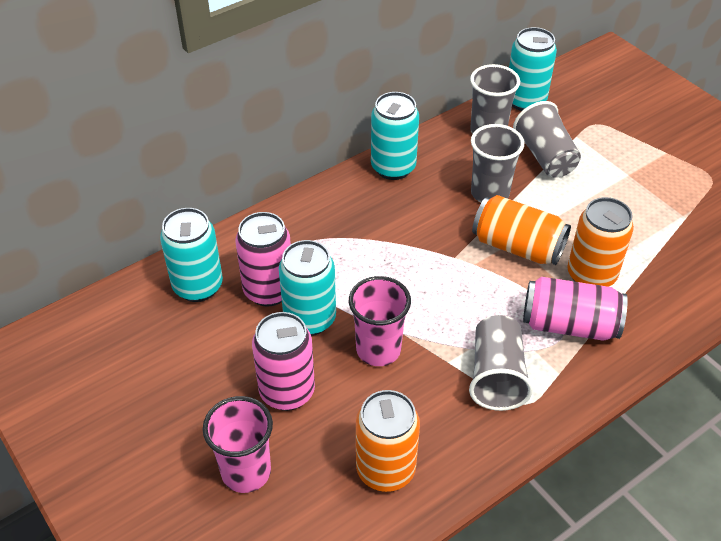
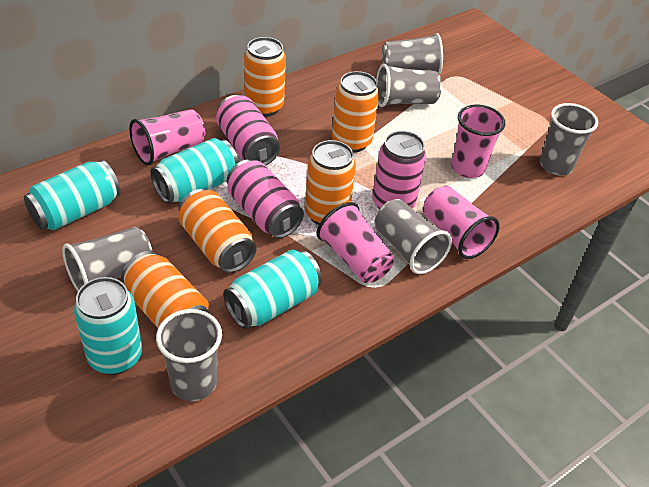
grey cup: 4 -> 6
orange can: 3 -> 5
pink cup: 2 -> 4

